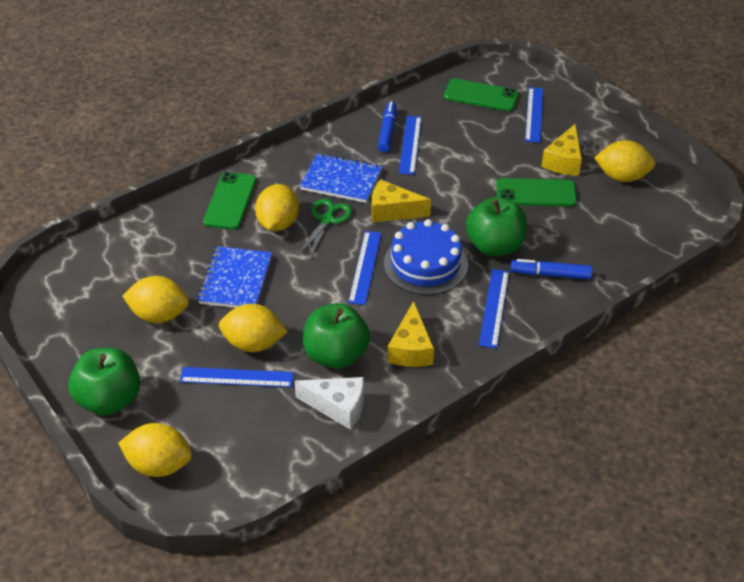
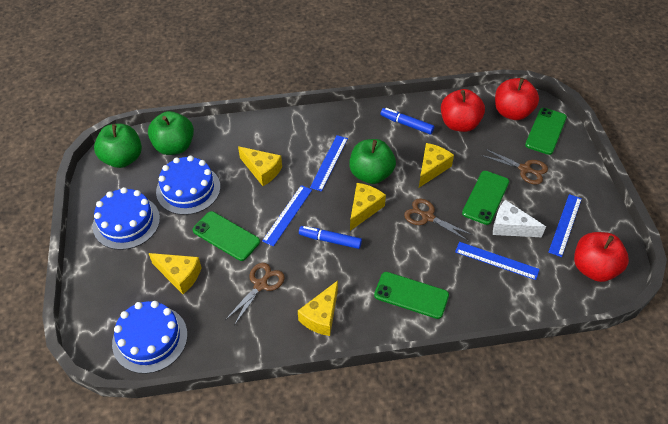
blue cake: 1 -> 3
blue notebook: 2 -> 0
blue ruler: 5 -> 4
brown scissors: 0 -> 3
green phone: 3 -> 4
green scissors: 1 -> 0
red apple: 0 -> 3
yellow cheese: 3 -> 5
yellow lemon: 5 -> 0

